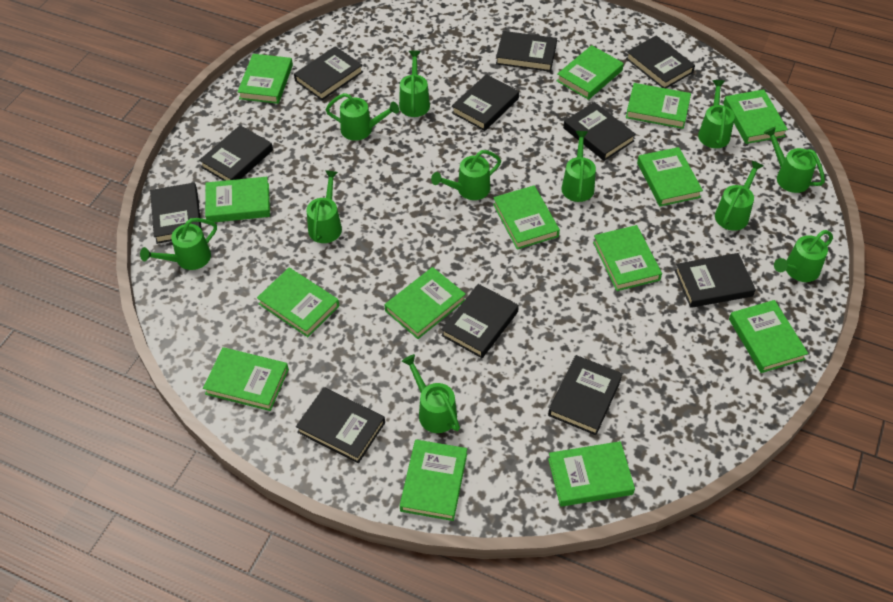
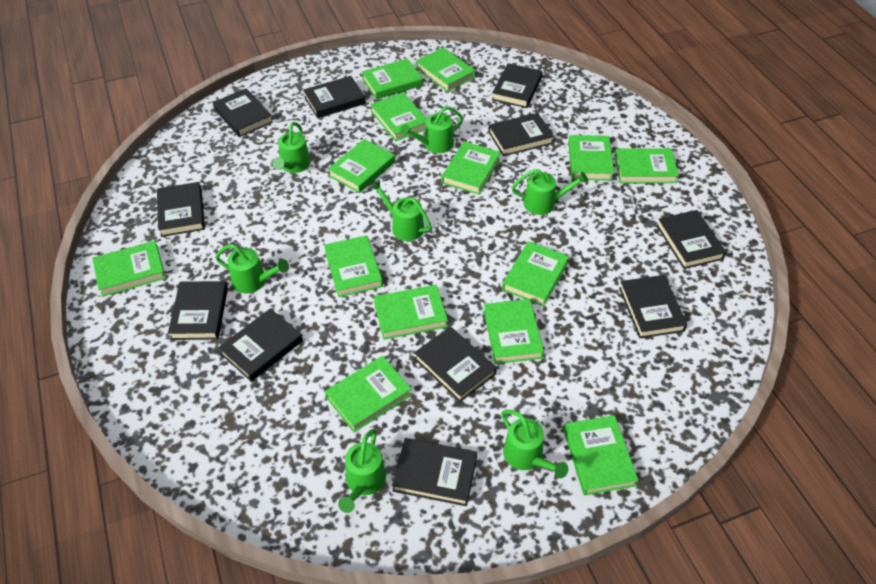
green watering can: 11 -> 7

